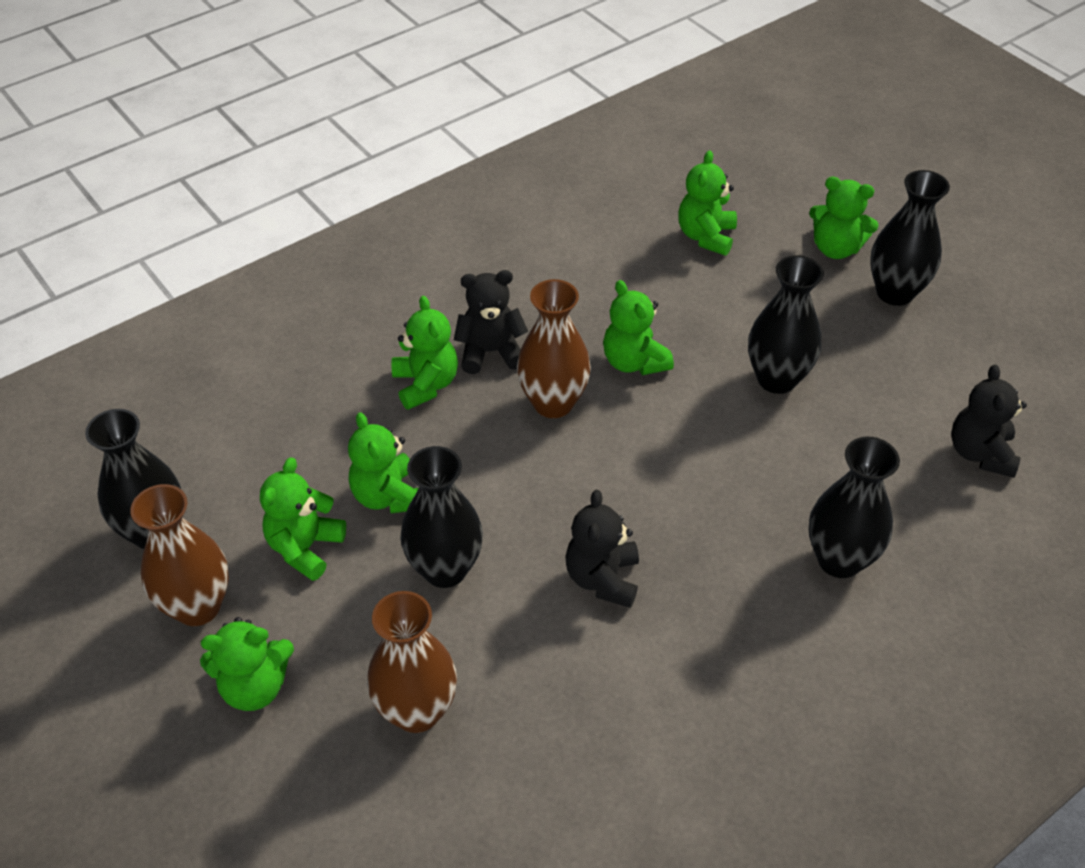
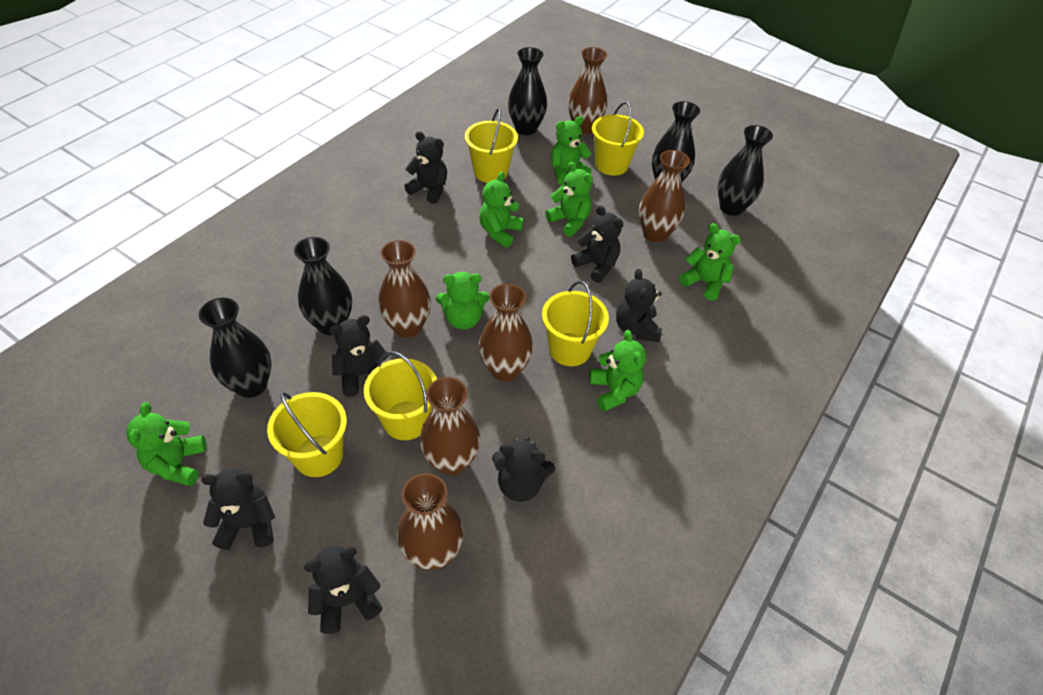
black teddy bear: 3 -> 7
brown vase: 3 -> 6
yellow bucket: 0 -> 5

